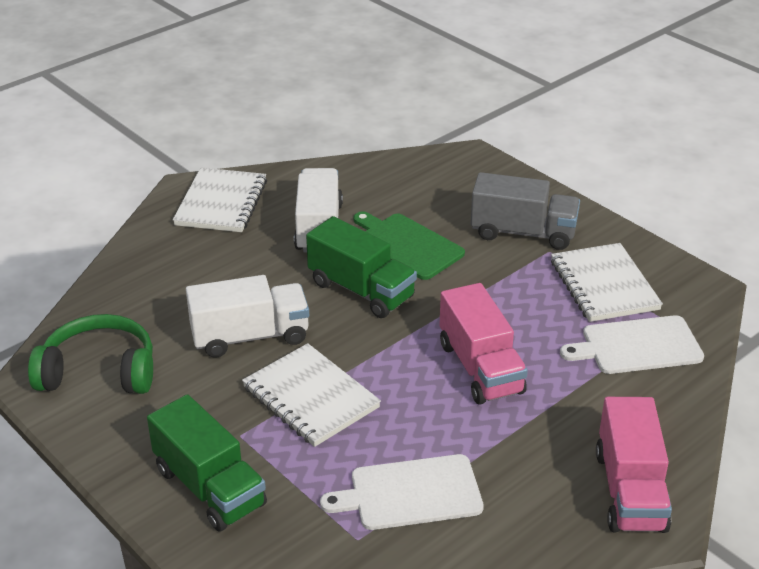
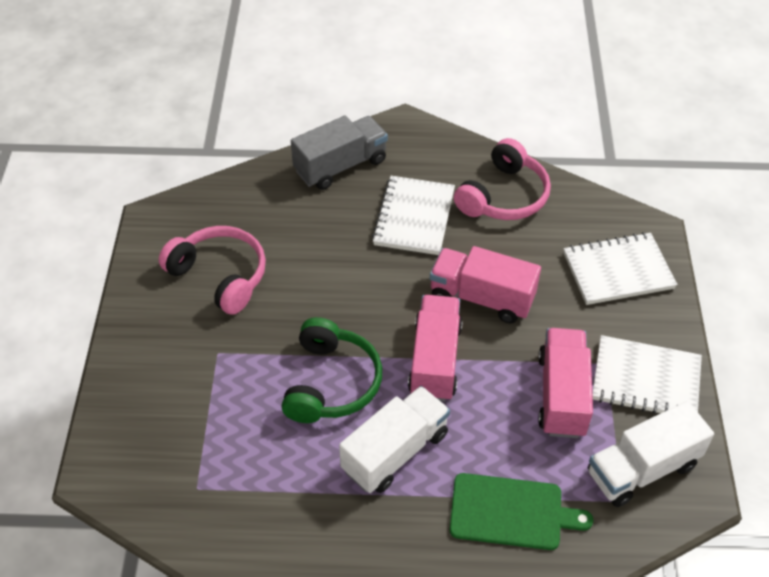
green truck: 2 -> 0
pink headphones: 0 -> 2
pink truck: 2 -> 3
white cutting board: 2 -> 0

